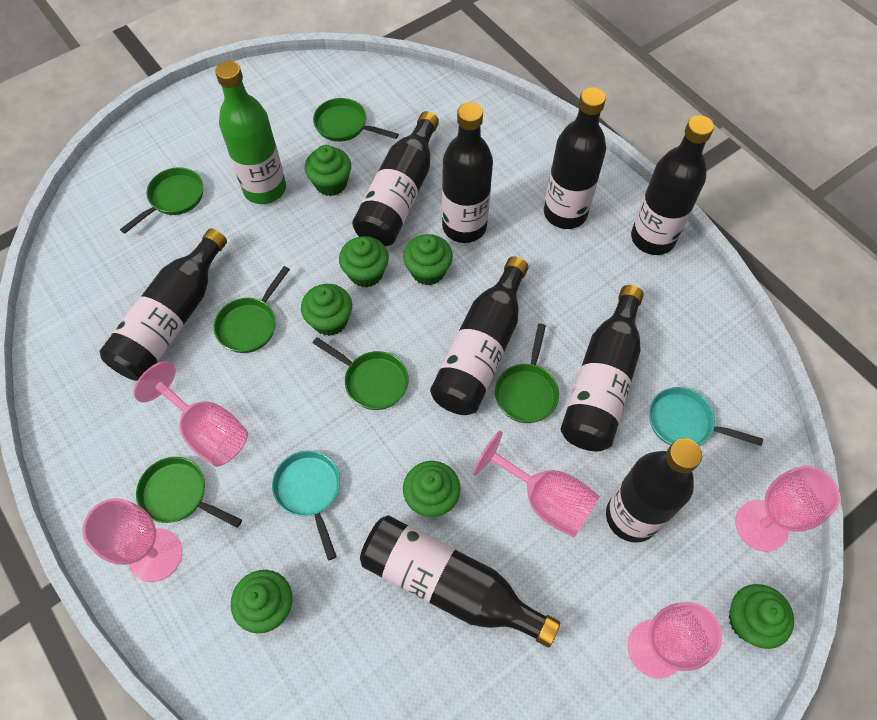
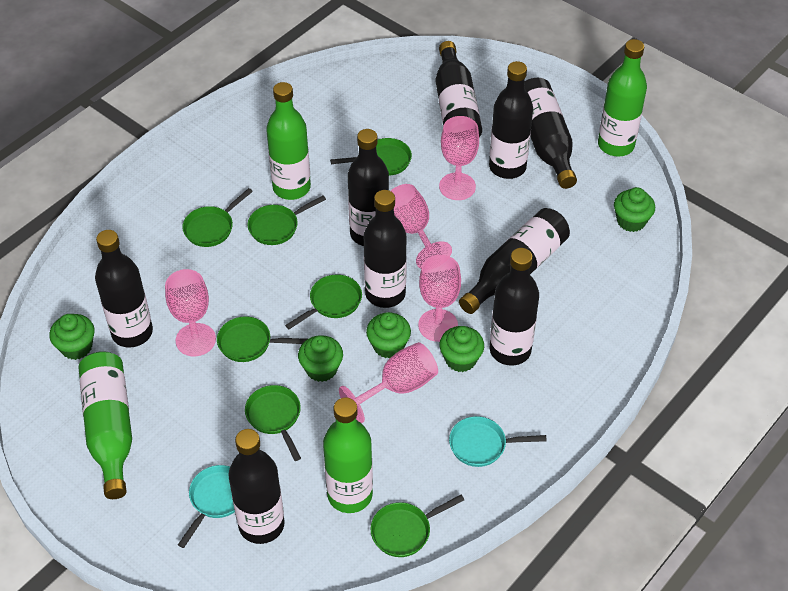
green bottle: 1 -> 4
green cupcake: 7 -> 5
green pan: 6 -> 7

